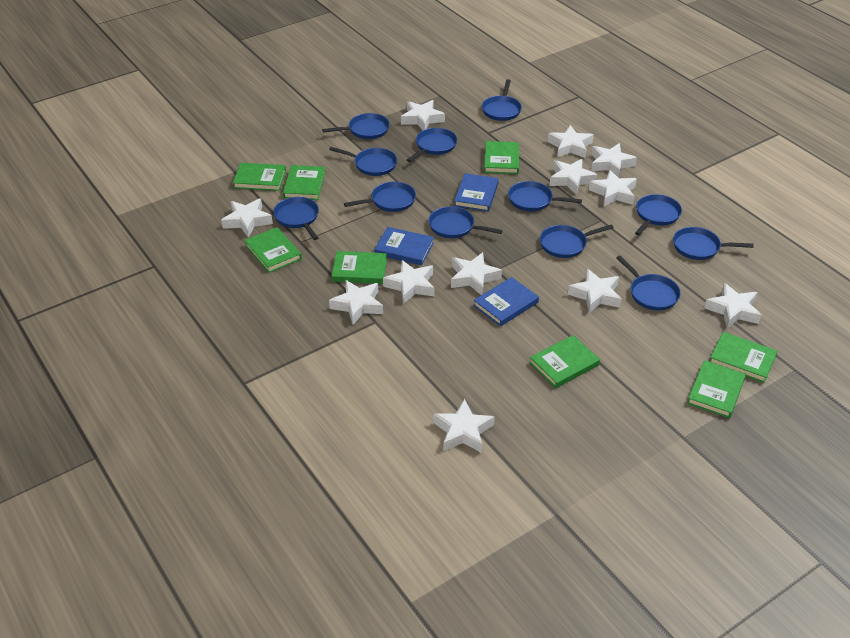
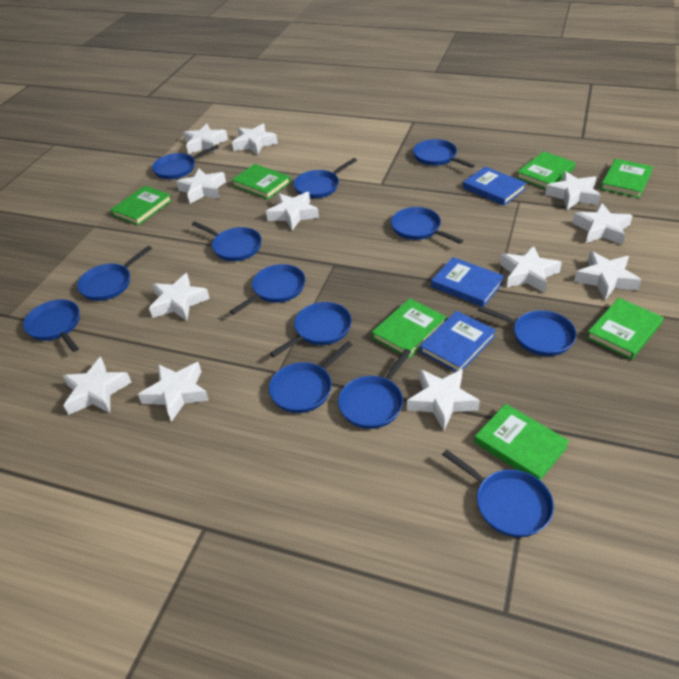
blue pan: 12 -> 13
green book: 8 -> 7

